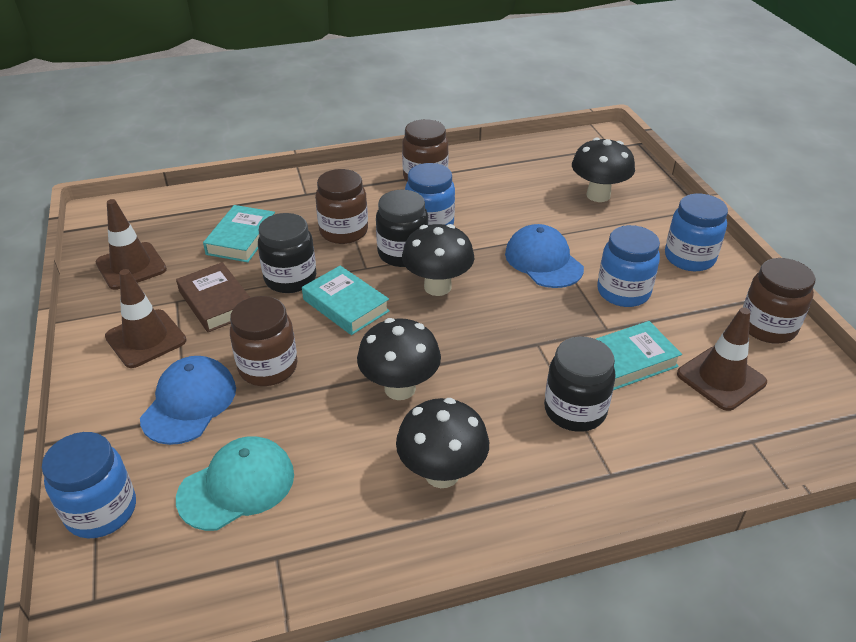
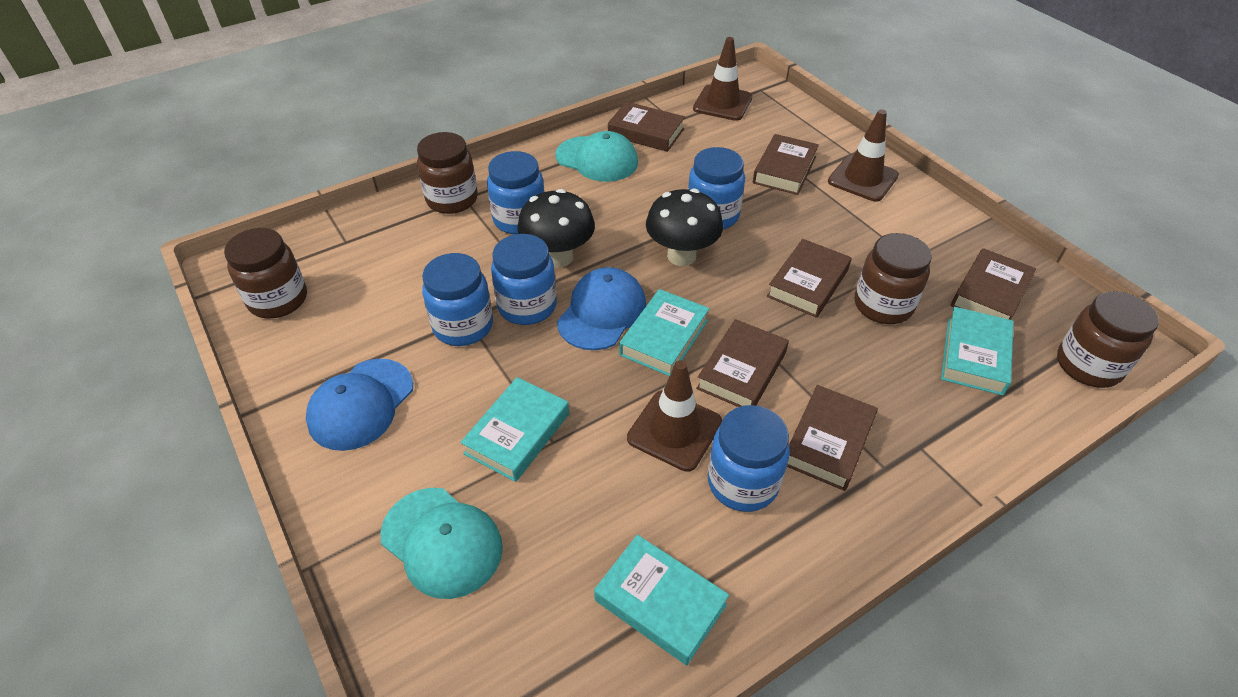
black jar: 3 -> 0
black mushroom: 4 -> 2
blue jar: 4 -> 5
brown book: 1 -> 6
turquoise book: 3 -> 4
turquoise cap: 1 -> 2

